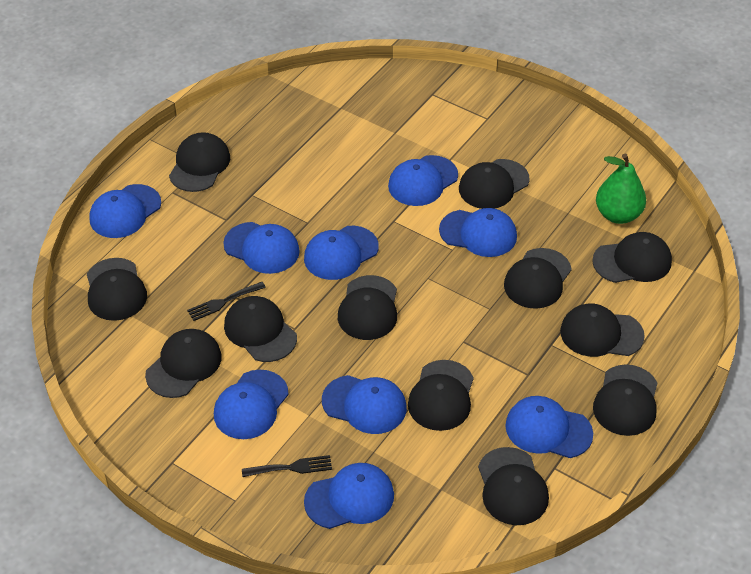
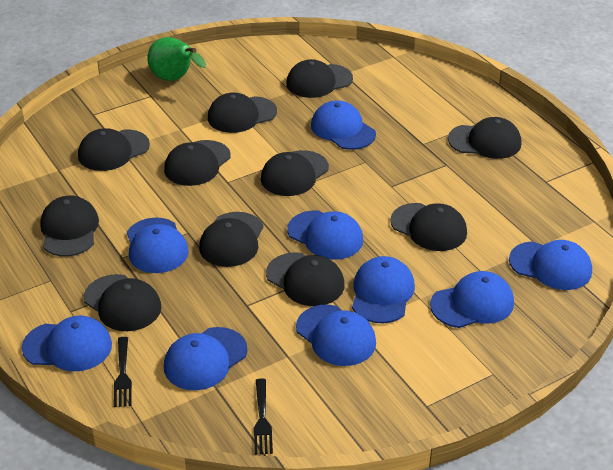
black cap: 12 -> 11

